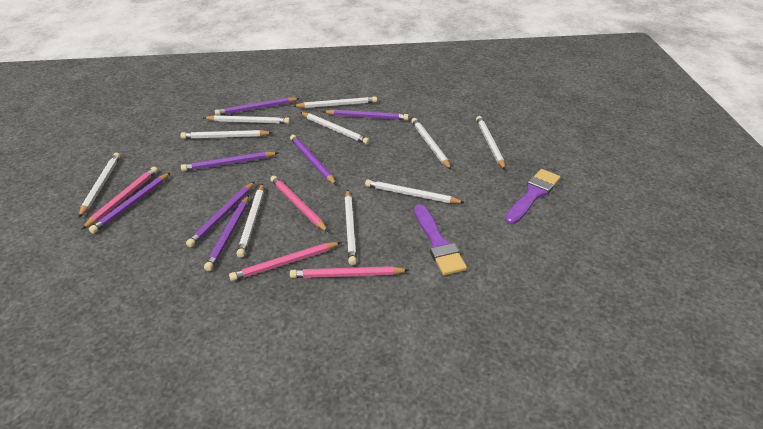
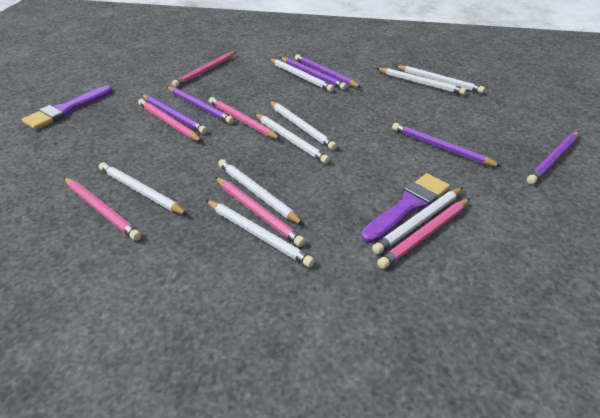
pink pencil: 4 -> 6
purple pencil: 7 -> 6
white pencil: 10 -> 9

